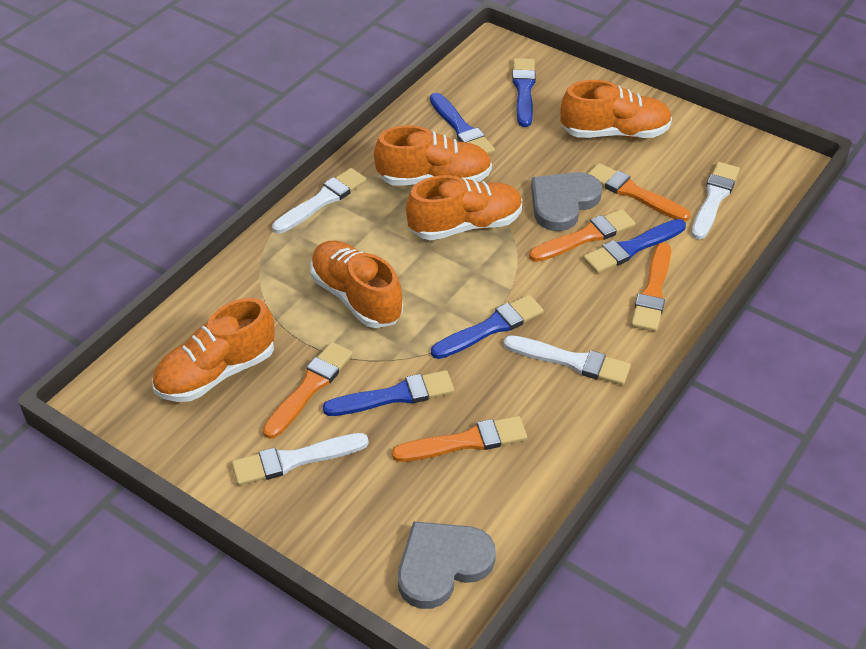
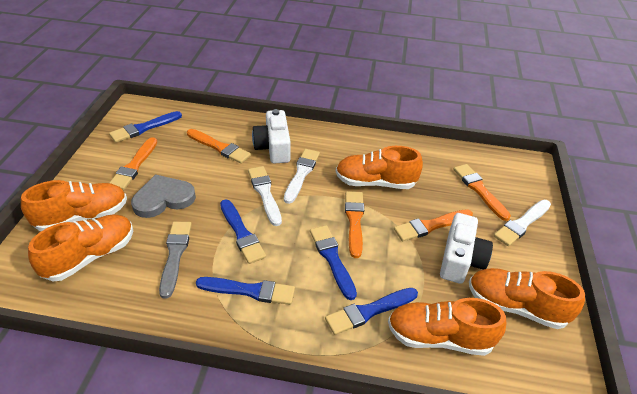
grey brush: 0 -> 1
grey heart: 2 -> 1
white brush: 4 -> 3
white camera: 0 -> 2

